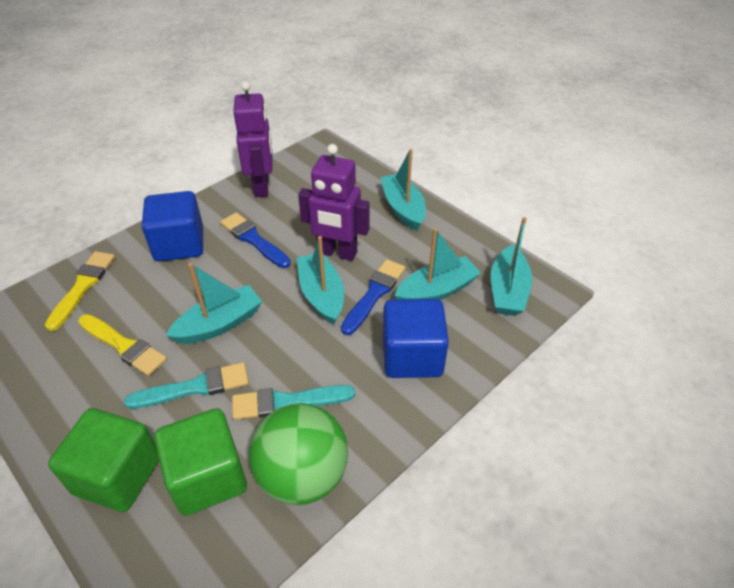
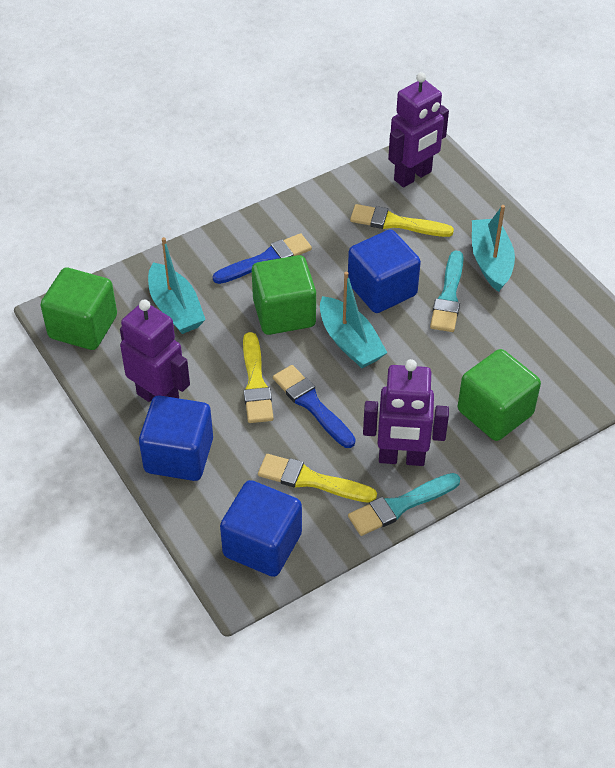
blue cube: 2 -> 3
green ball: 1 -> 0
green cube: 2 -> 3
purple robot: 2 -> 3
turquoise boat: 5 -> 3
yellow brush: 2 -> 3

